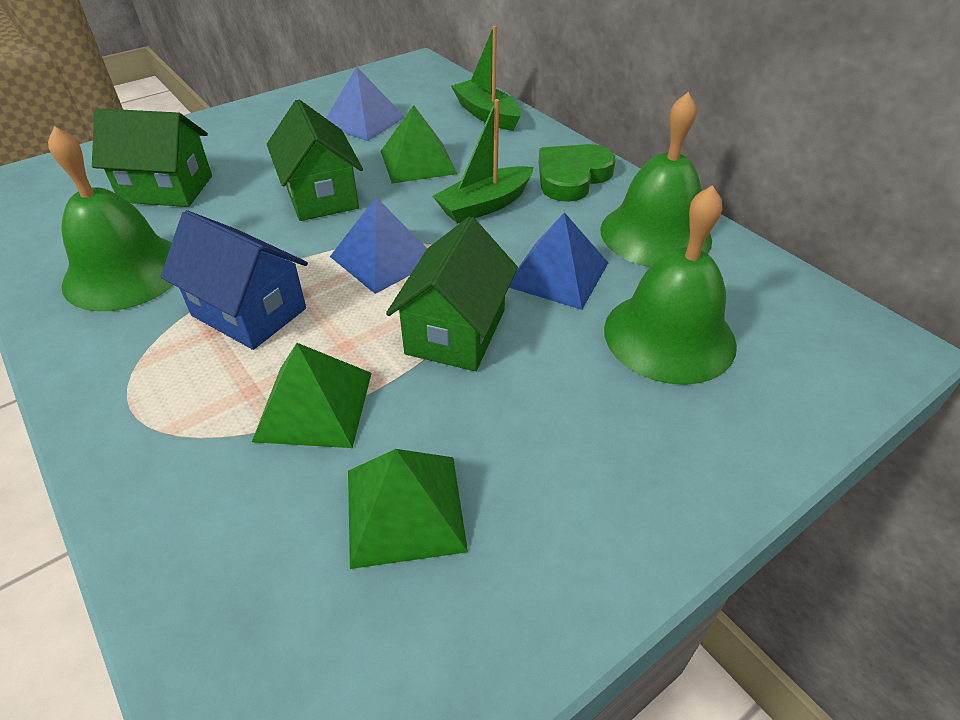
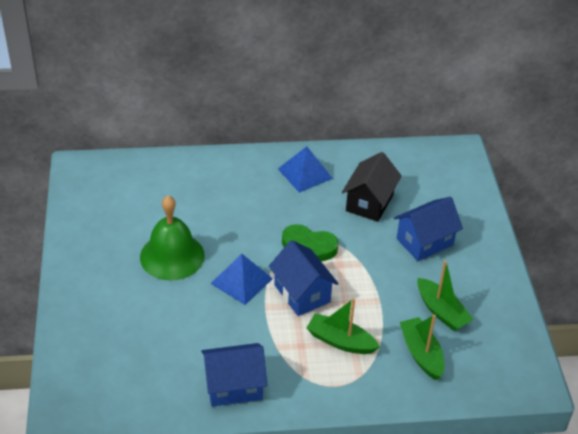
black house: 0 -> 1
blue house: 1 -> 3
blue pyramid: 3 -> 2
green bell: 3 -> 1
green boat: 2 -> 3
green house: 3 -> 0
green pyramid: 3 -> 0

